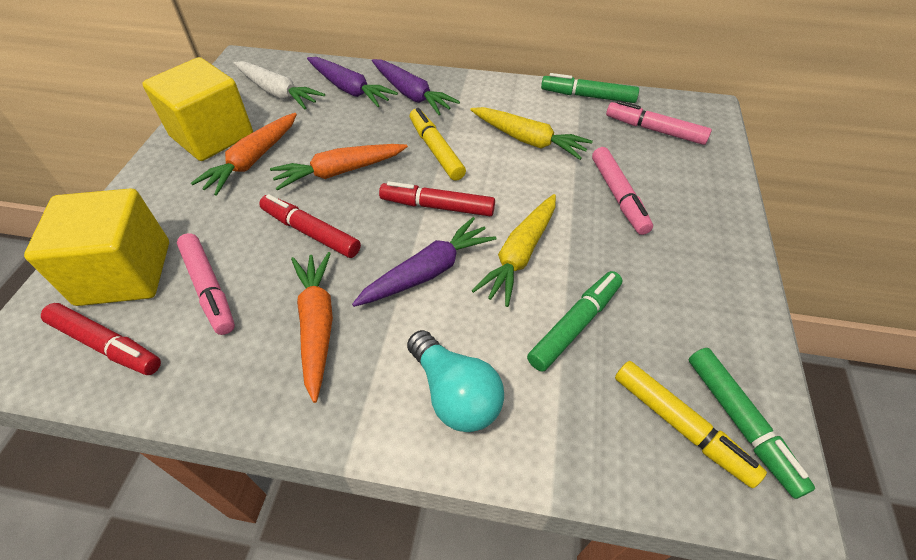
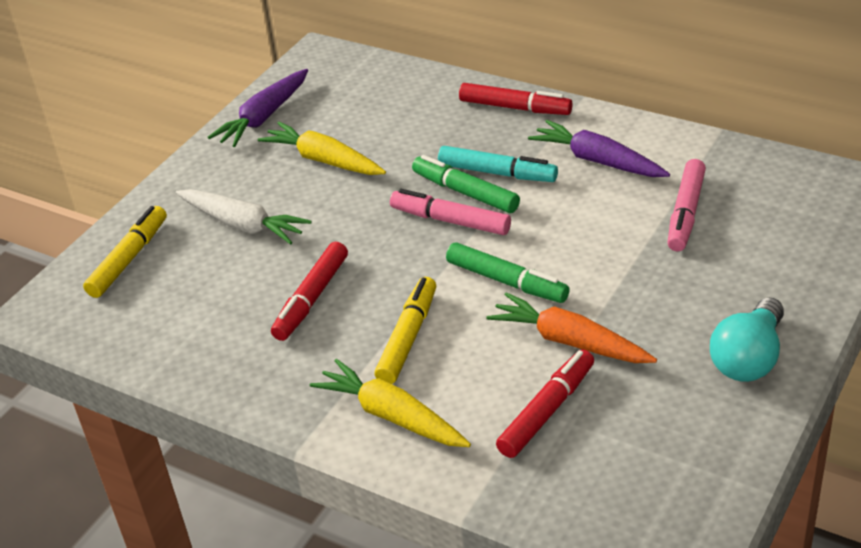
green marker: 3 -> 2
orange carrot: 3 -> 1
pink marker: 3 -> 2
purple carrot: 3 -> 2
turquoise marker: 0 -> 1
yellow cube: 2 -> 0

